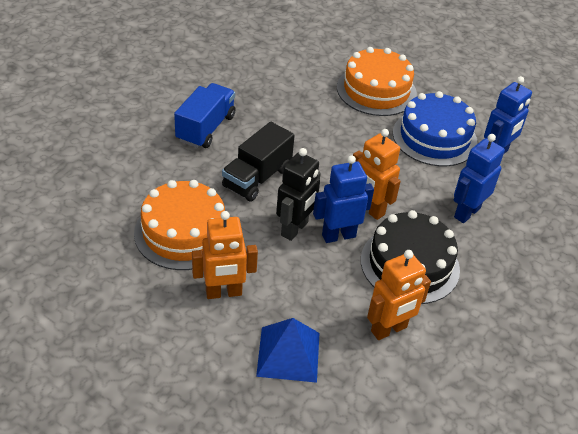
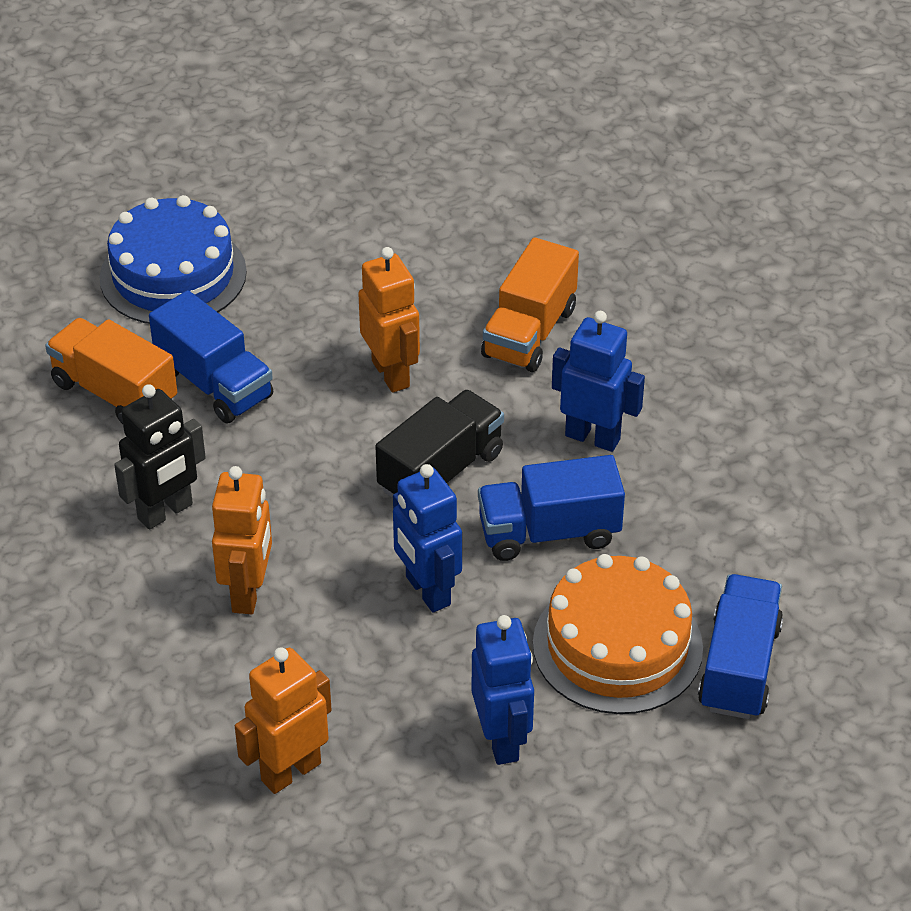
black cake: 1 -> 0
blue pyramid: 1 -> 0
blue truck: 1 -> 3
orange cake: 2 -> 1
orange truck: 0 -> 2

